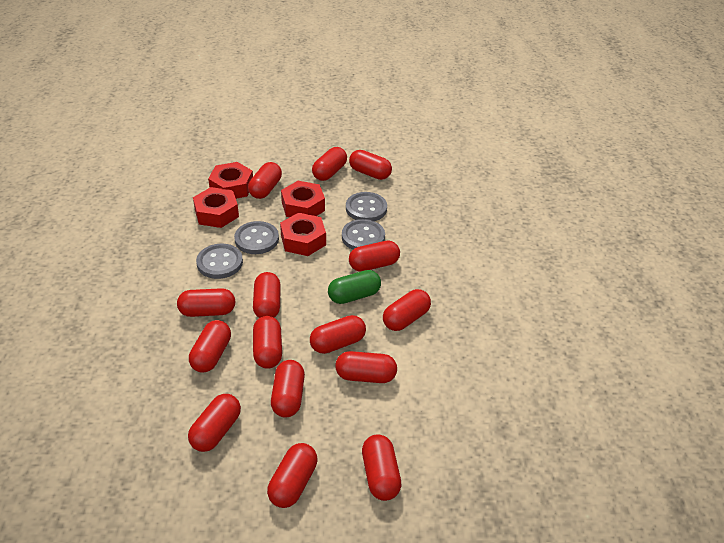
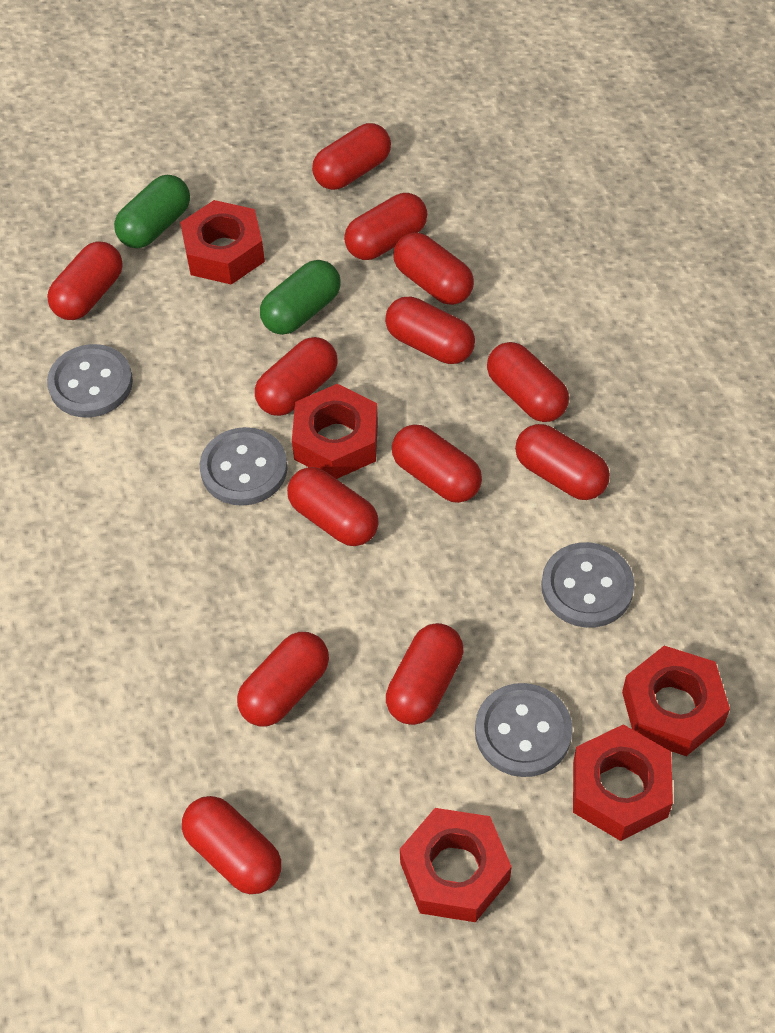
green capsule: 1 -> 2
red capsule: 15 -> 13
red nut: 4 -> 5

